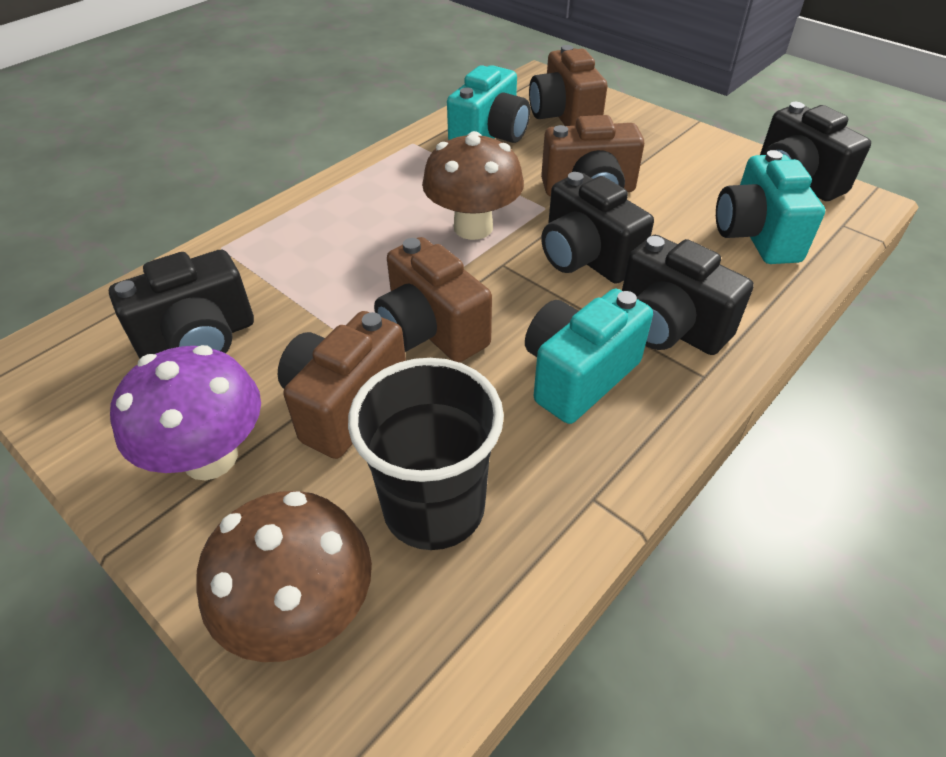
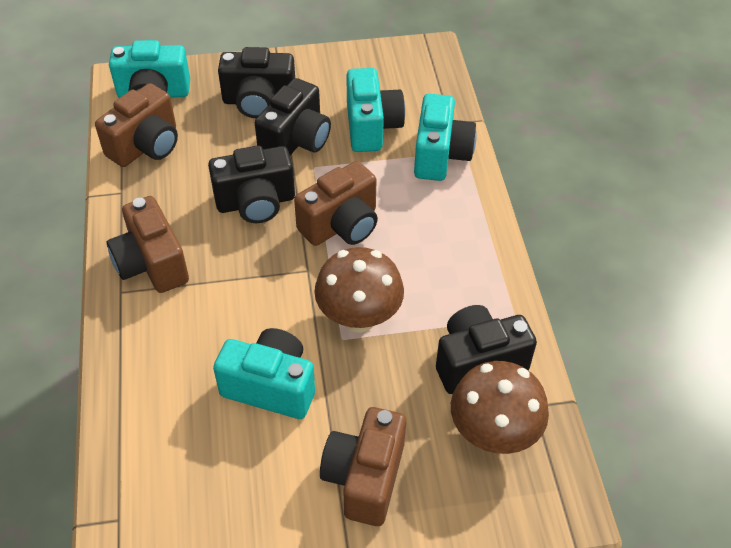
black cup: 1 -> 0
purple mushroom: 1 -> 0
turquoise camera: 3 -> 4

